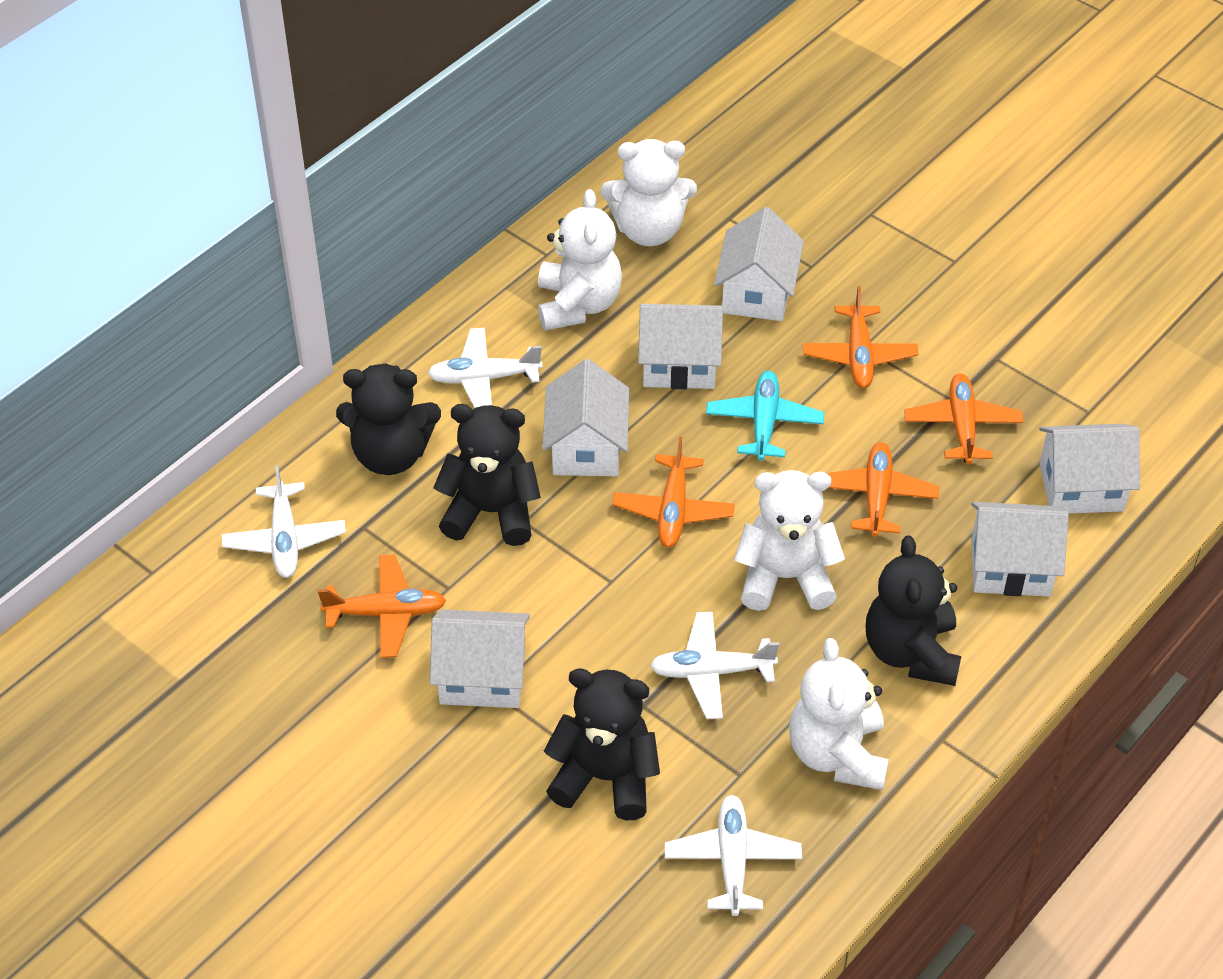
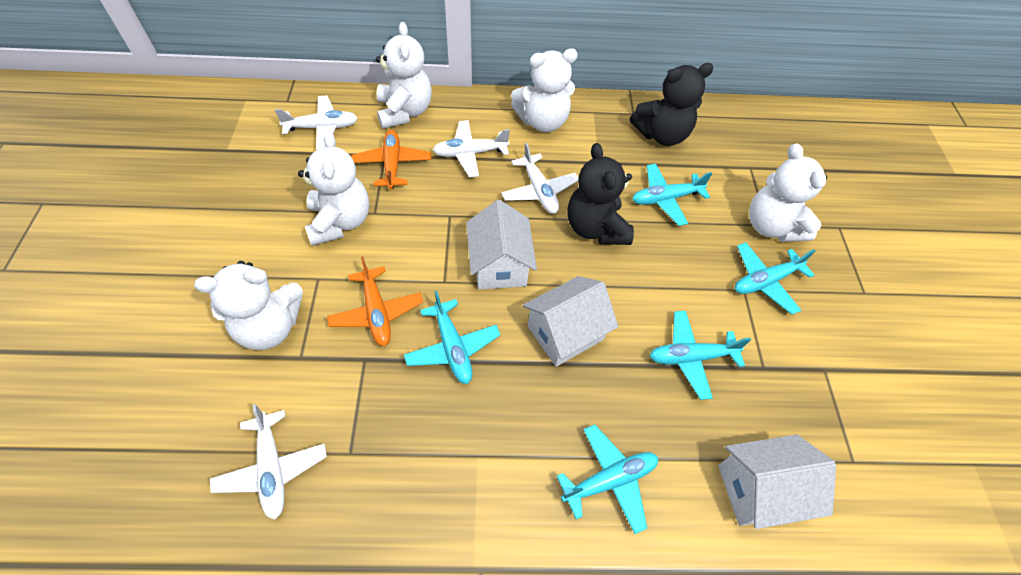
black teddy bear: 4 -> 2
orange plane: 5 -> 2
turquoise plane: 1 -> 5
white house: 6 -> 3
white teddy bear: 4 -> 5

